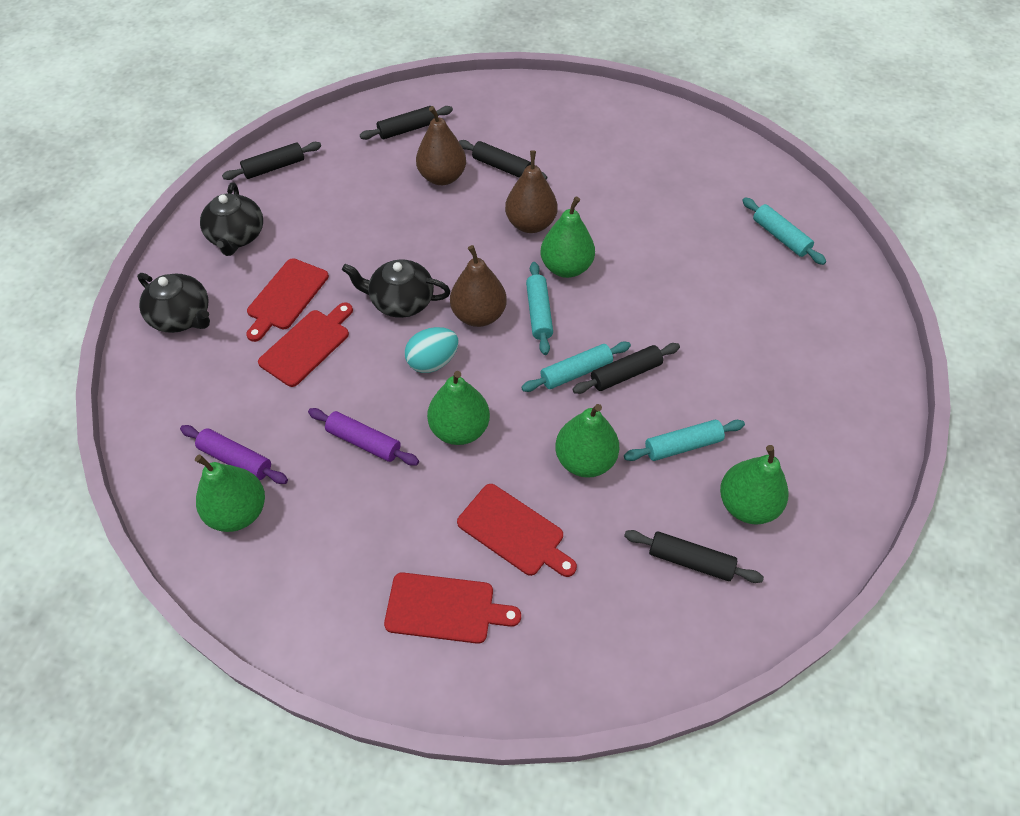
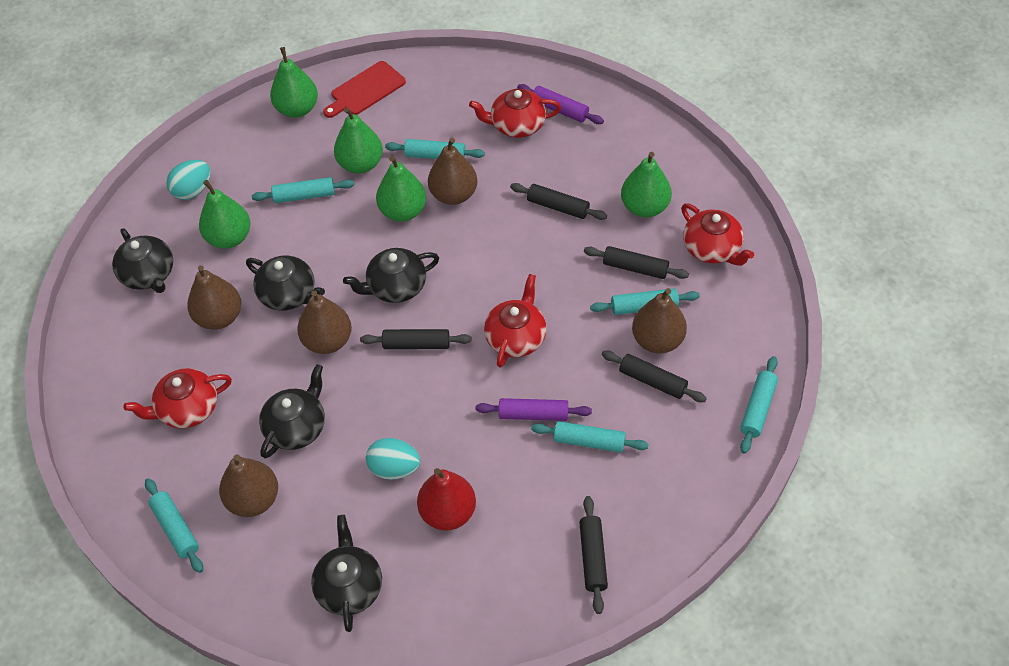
black teapot: 3 -> 5
brown pear: 3 -> 5
red cutting board: 4 -> 1
red pear: 0 -> 1
red teapot: 0 -> 4
turquoise egg: 1 -> 2
turquoise rolling pin: 4 -> 6

